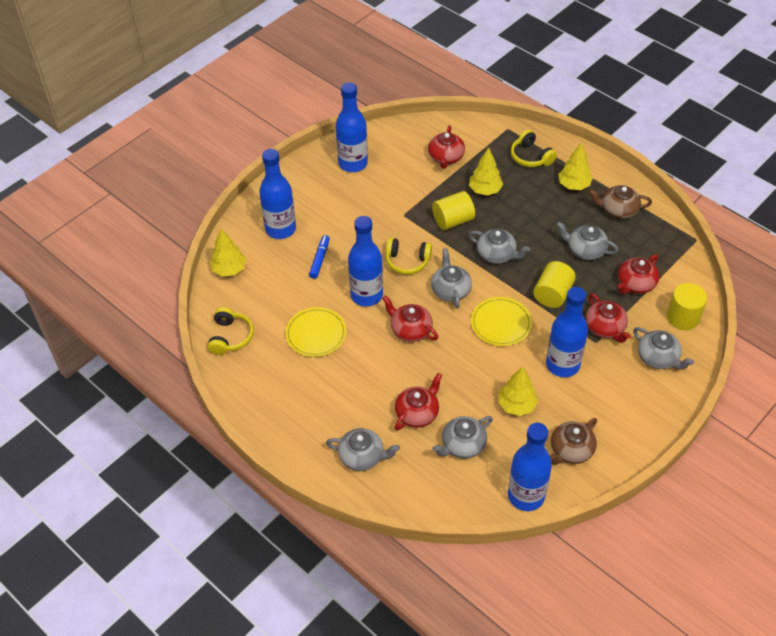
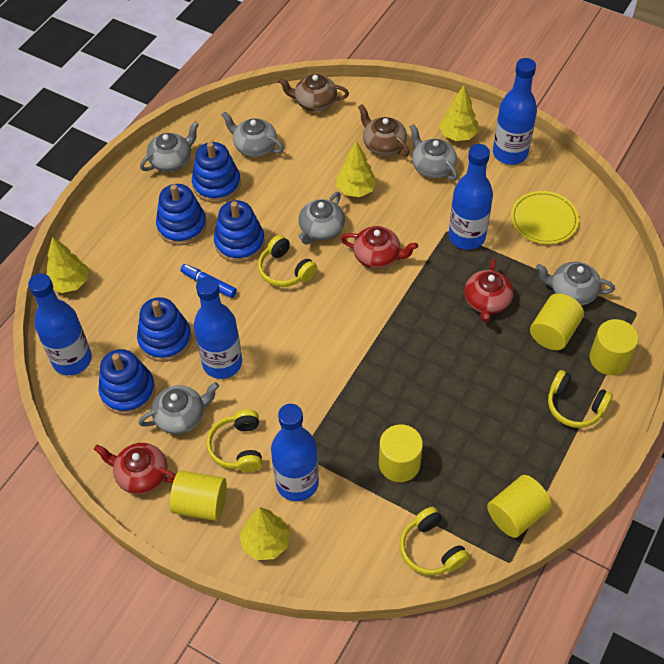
blue stacking toy: 0 -> 5
red teapot: 5 -> 3
yellow cylinder: 3 -> 5
yellow headphones: 3 -> 4
yellow plate: 2 -> 1

